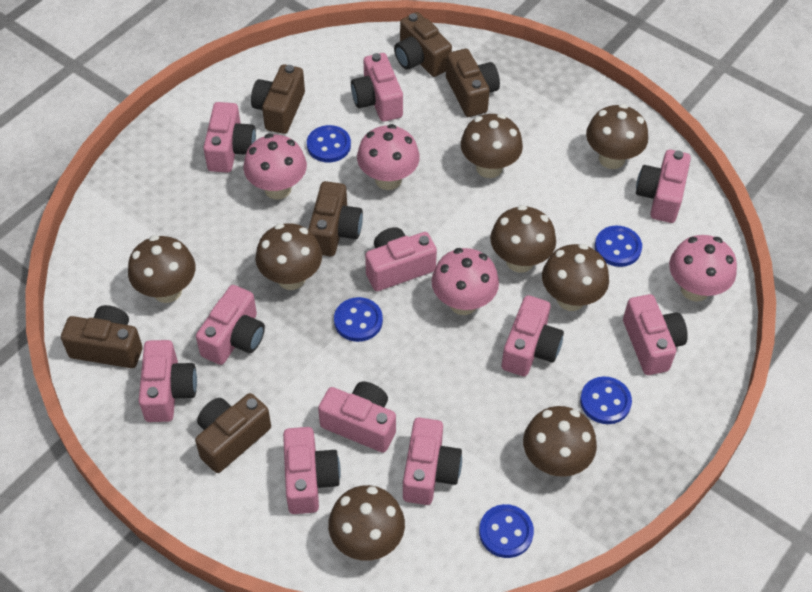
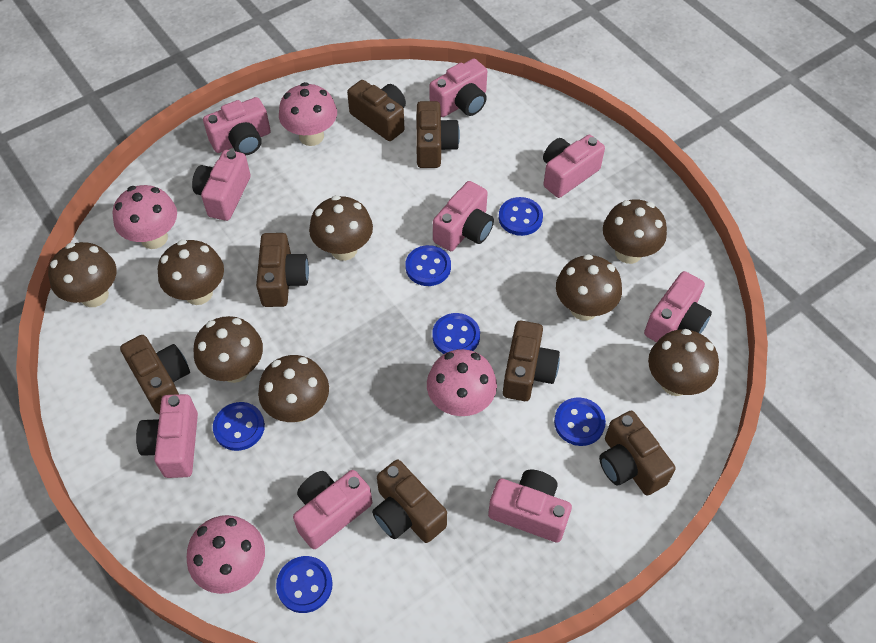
blue button: 5 -> 6
brown camera: 6 -> 7
pink camera: 11 -> 9

